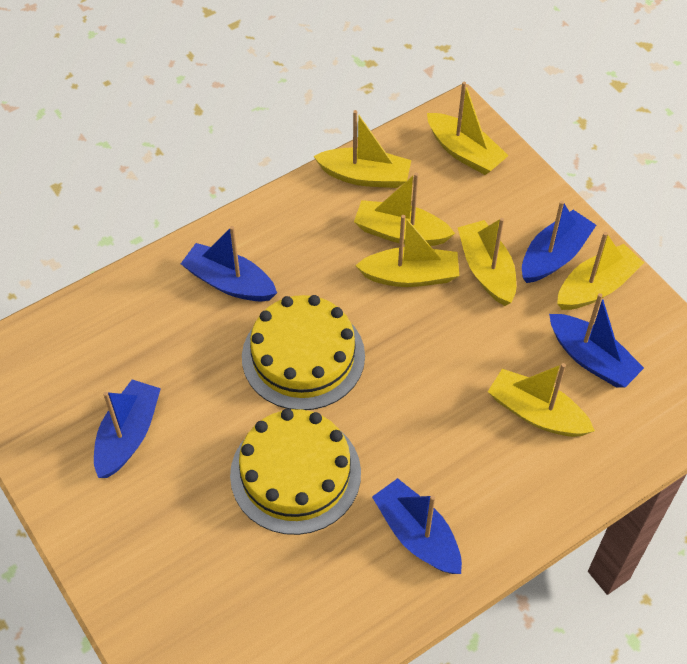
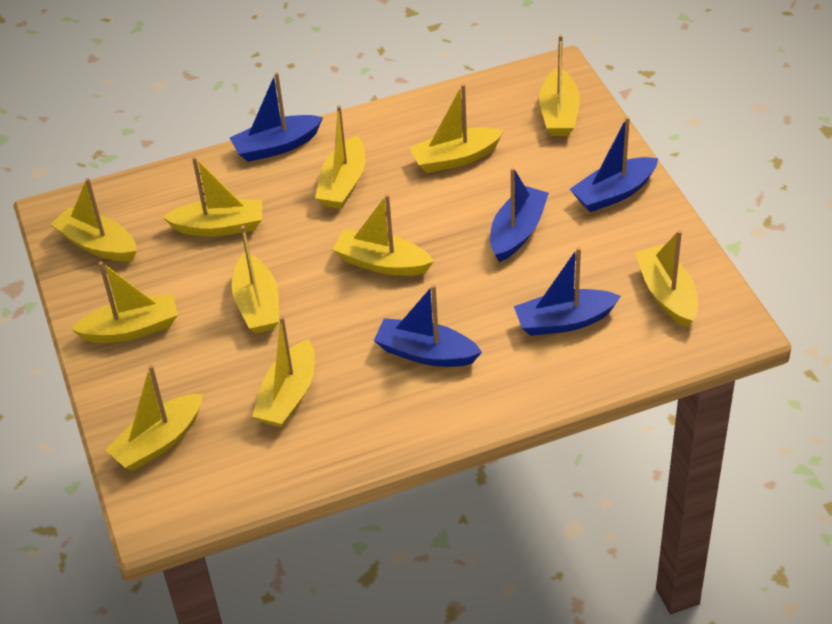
yellow boat: 7 -> 11
yellow cake: 2 -> 0

